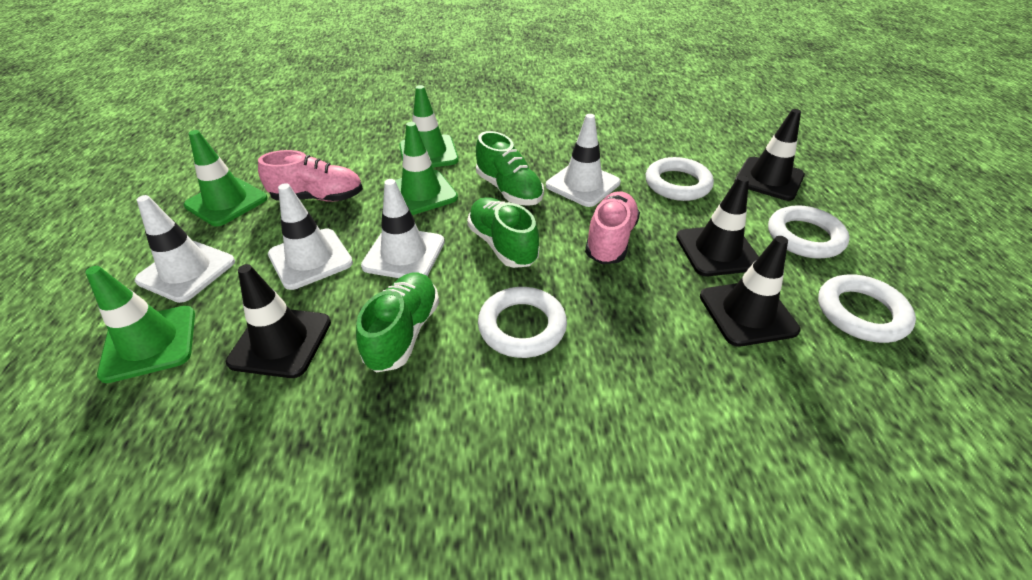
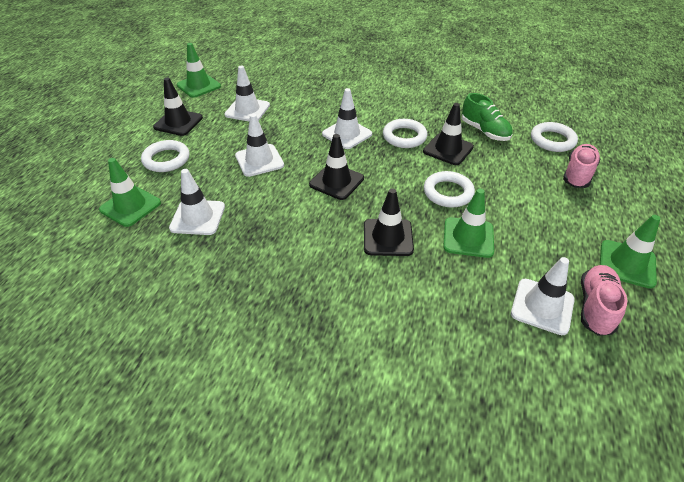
green shoe: 3 -> 1
white traffic cone: 4 -> 5

